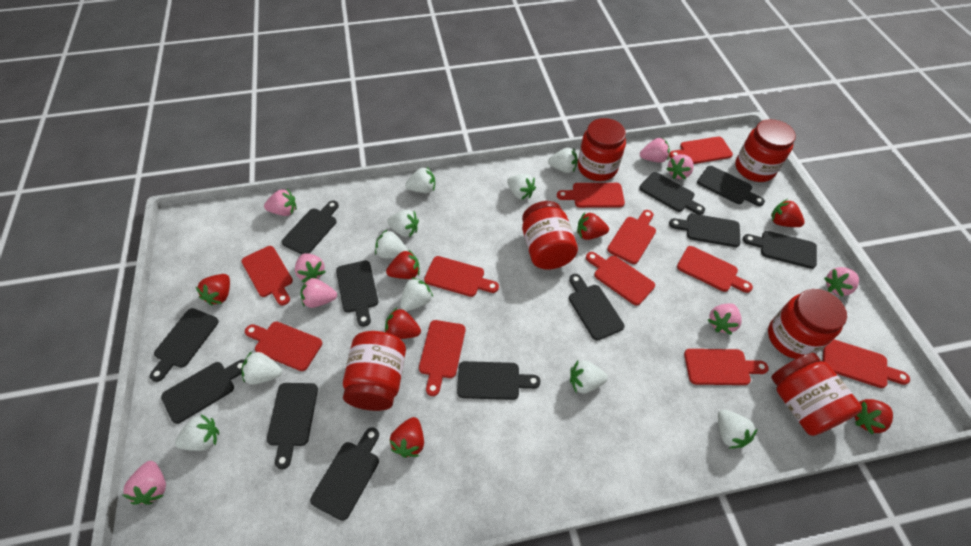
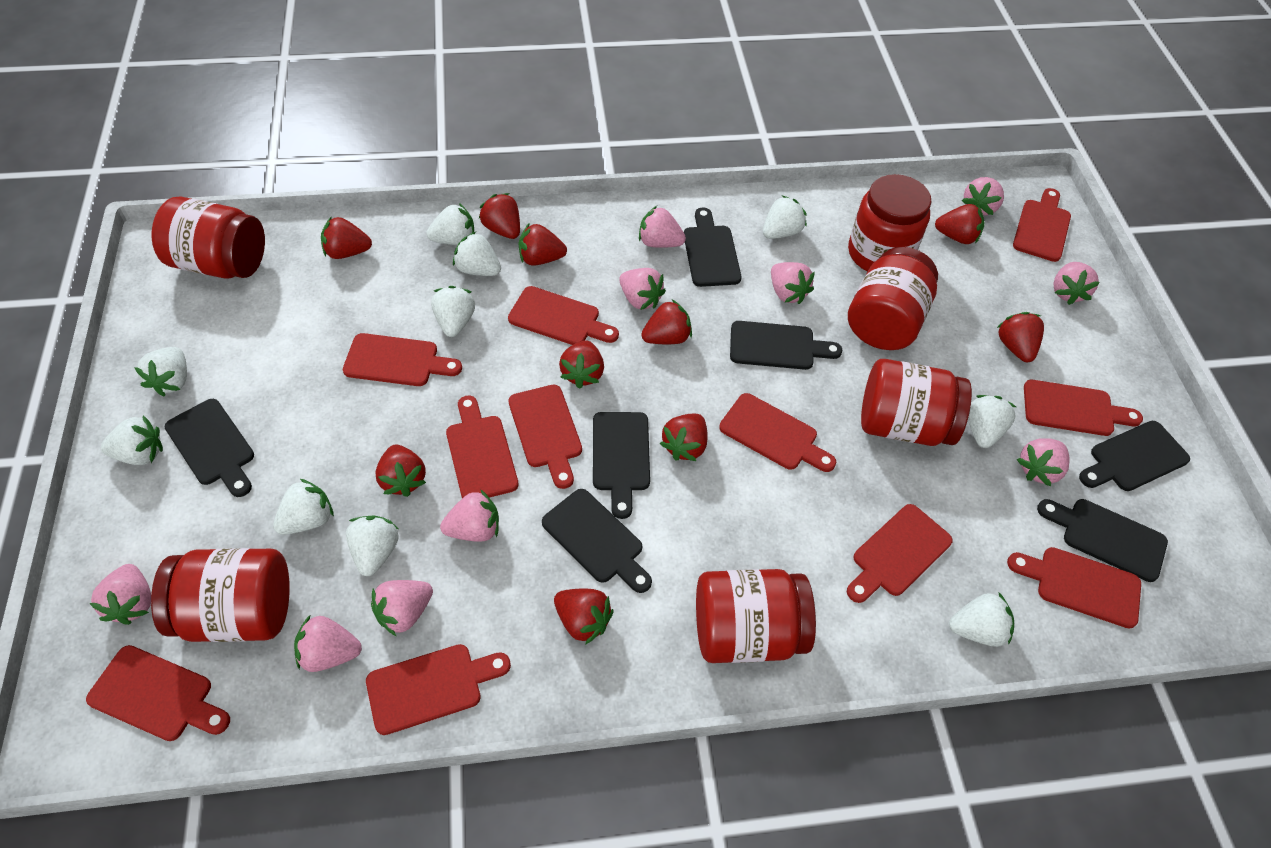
black cutting board: 12 -> 7
pink strawberry: 8 -> 10
red strawberry: 7 -> 10

